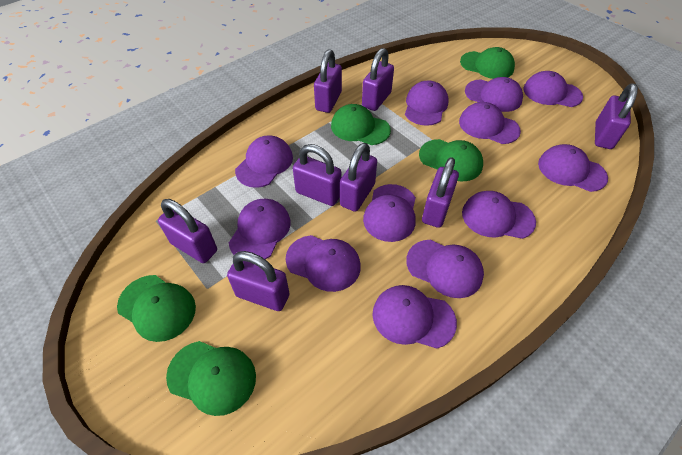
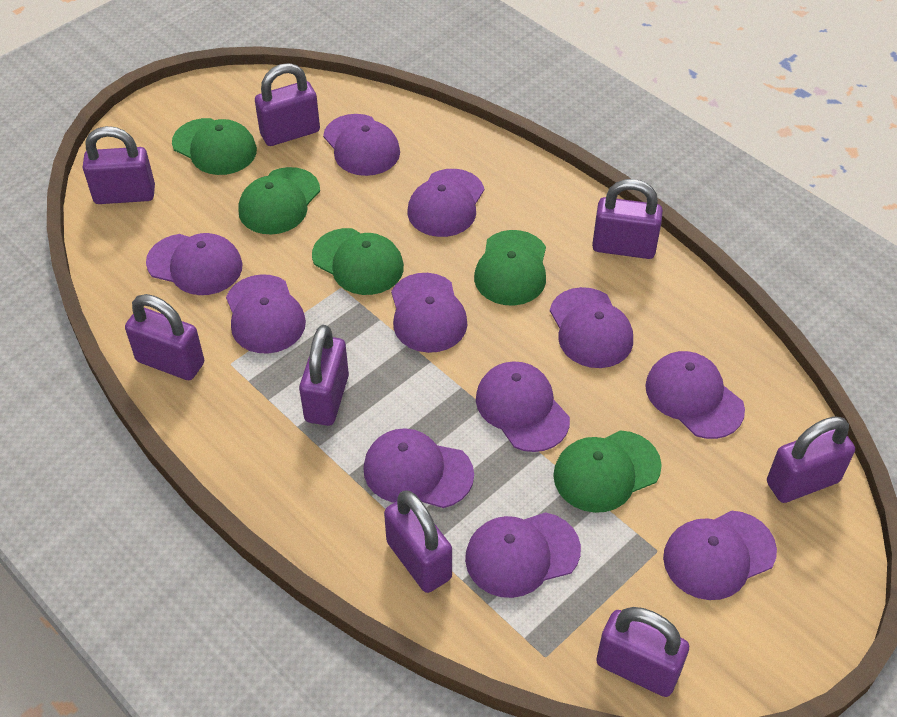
purple cap: 12 -> 11

